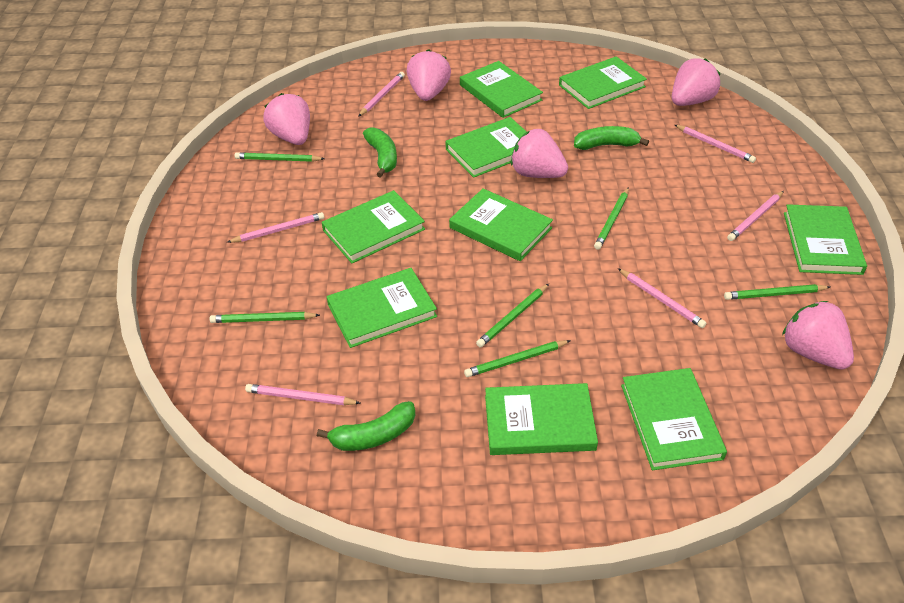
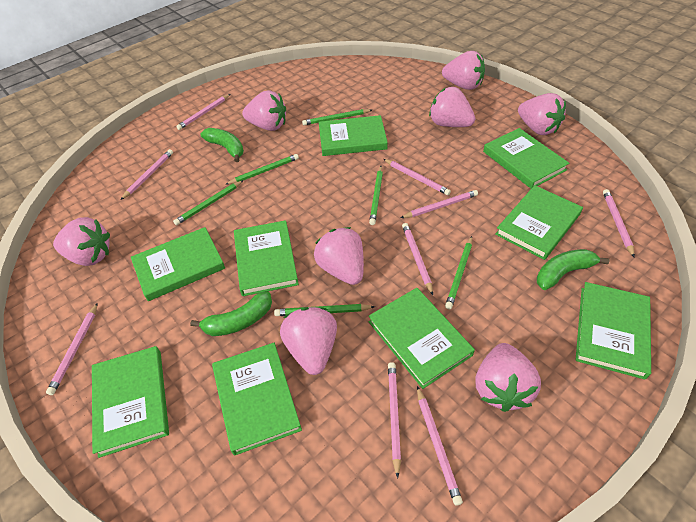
pink pencil: 6 -> 9
pink strawberry: 5 -> 8

